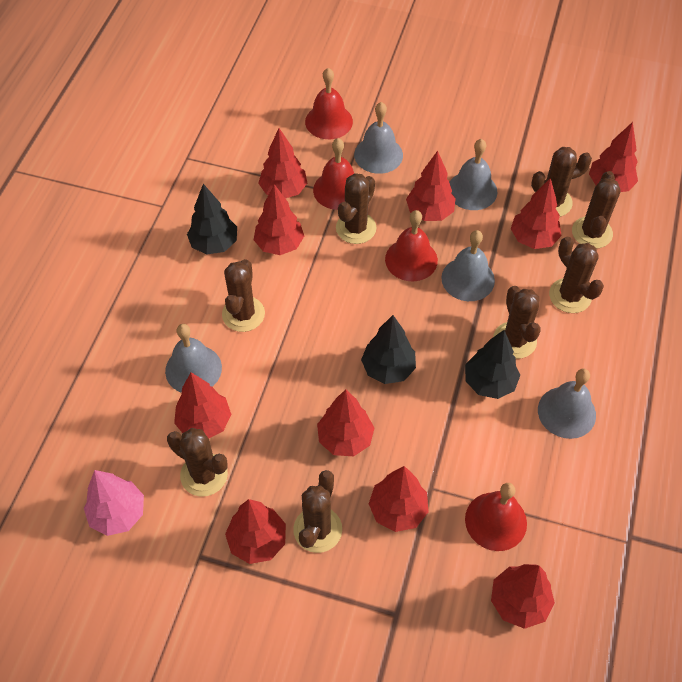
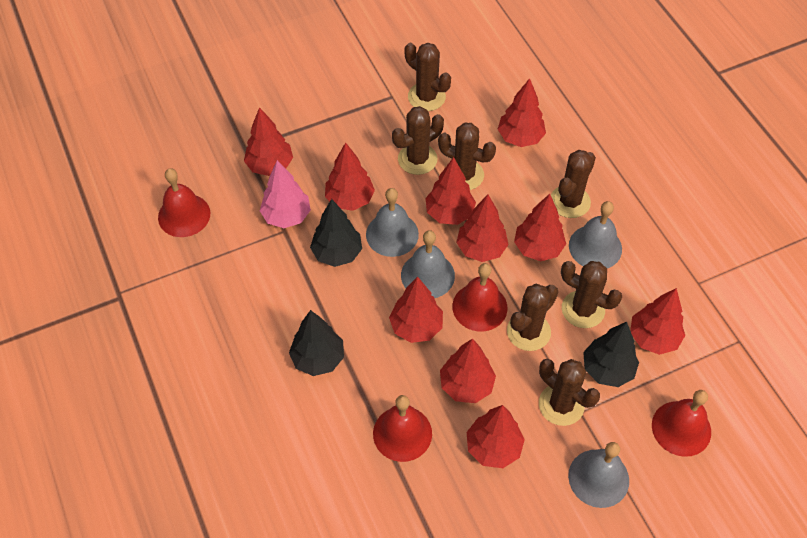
brown cactus: 8 -> 7
grey bell: 5 -> 4

